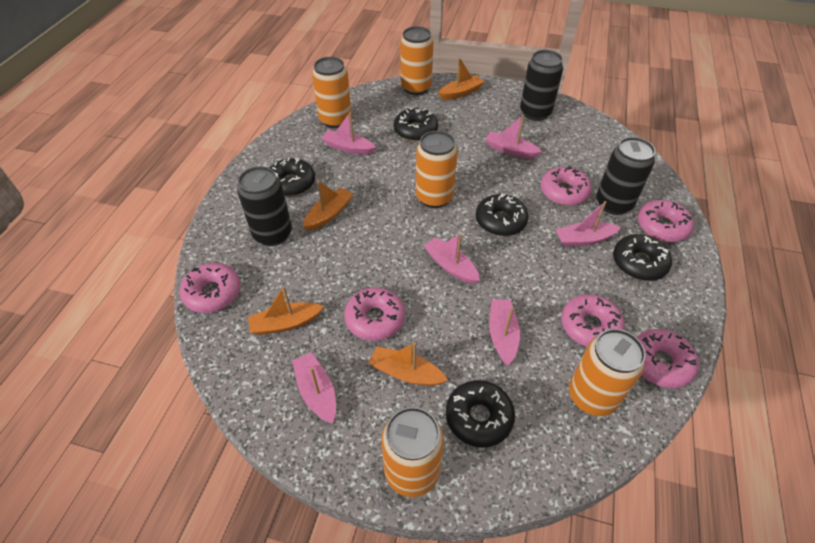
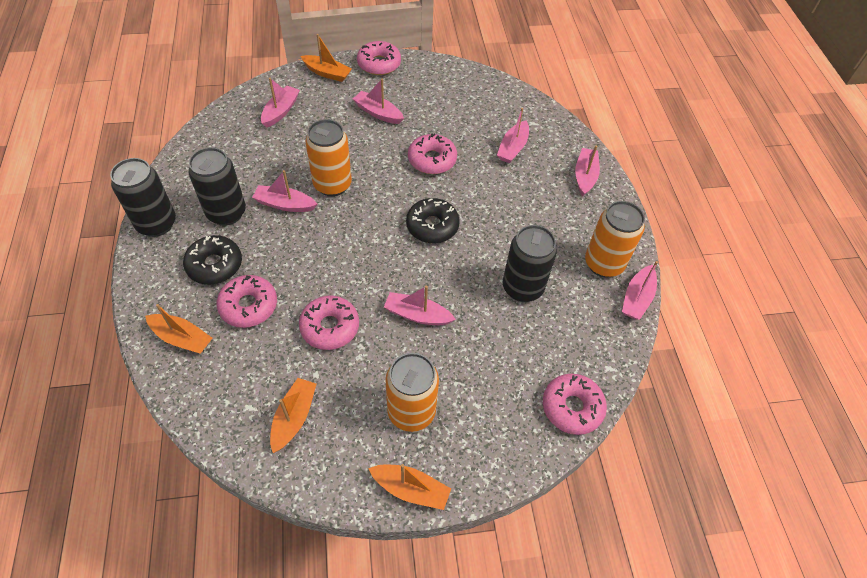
black donut: 5 -> 2
orange can: 5 -> 3
pink boat: 6 -> 7
pink donut: 6 -> 5

